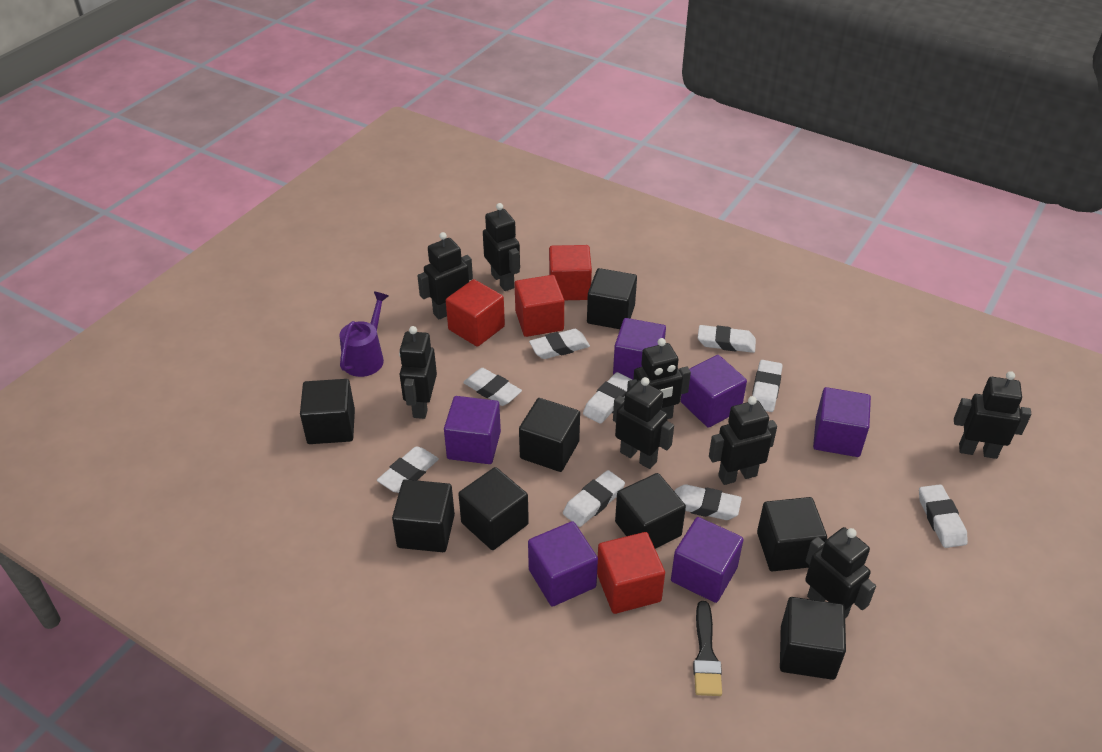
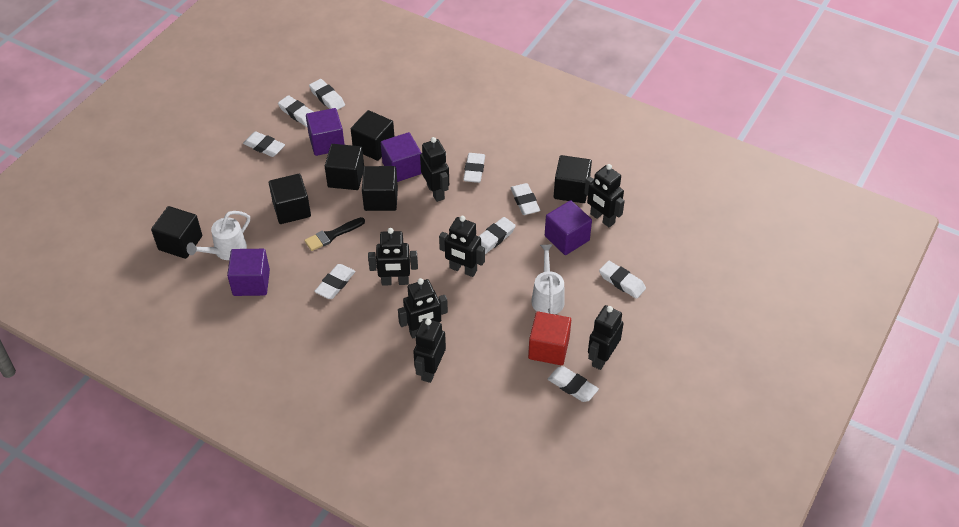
black cube: 8 -> 6
black robot: 8 -> 7
purple cube: 6 -> 4
purple watering can: 1 -> 0
red cube: 4 -> 1
white watering can: 0 -> 2

